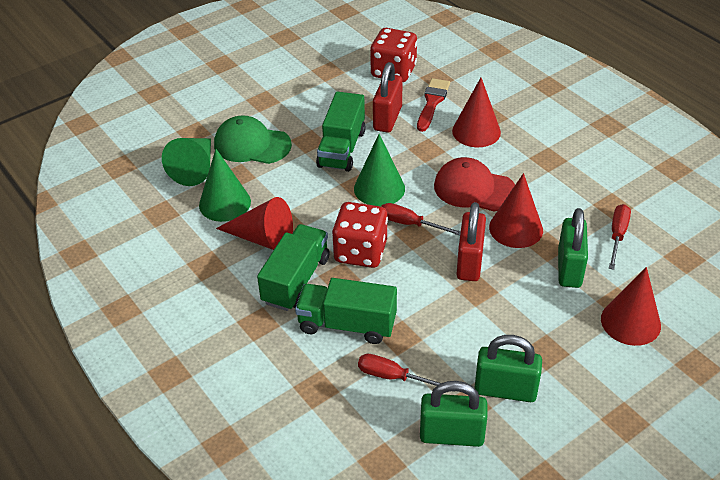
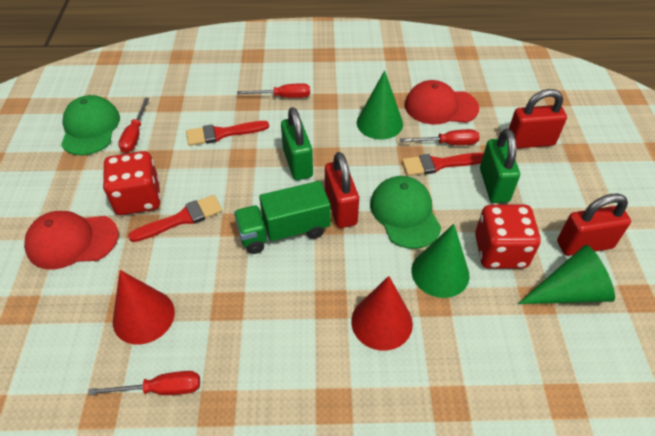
green cap: 1 -> 2
green padlock: 3 -> 2
green truck: 3 -> 1
red brush: 1 -> 3
red cap: 1 -> 2
red cone: 4 -> 2
red padlock: 2 -> 3
red screwdriver: 3 -> 4

